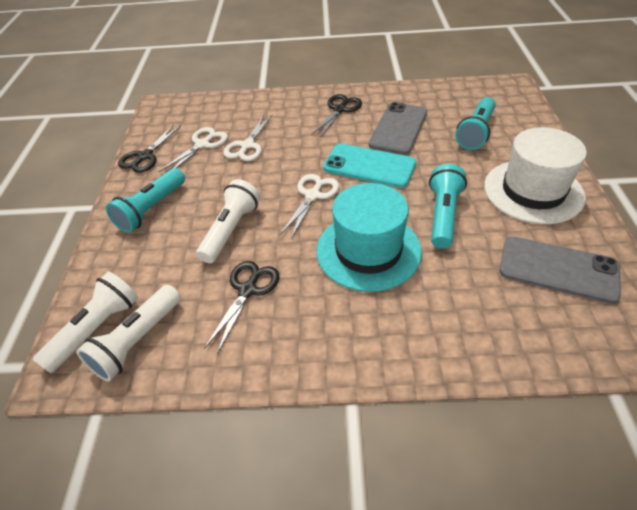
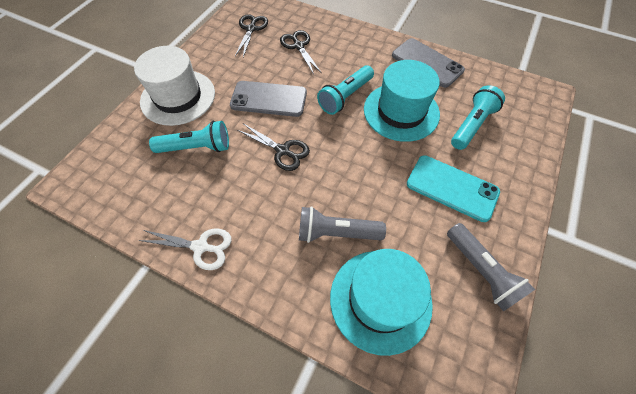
grey flashlight: 0 -> 2
turquoise hat: 1 -> 2
white flashlight: 3 -> 0
white scissors: 3 -> 1

